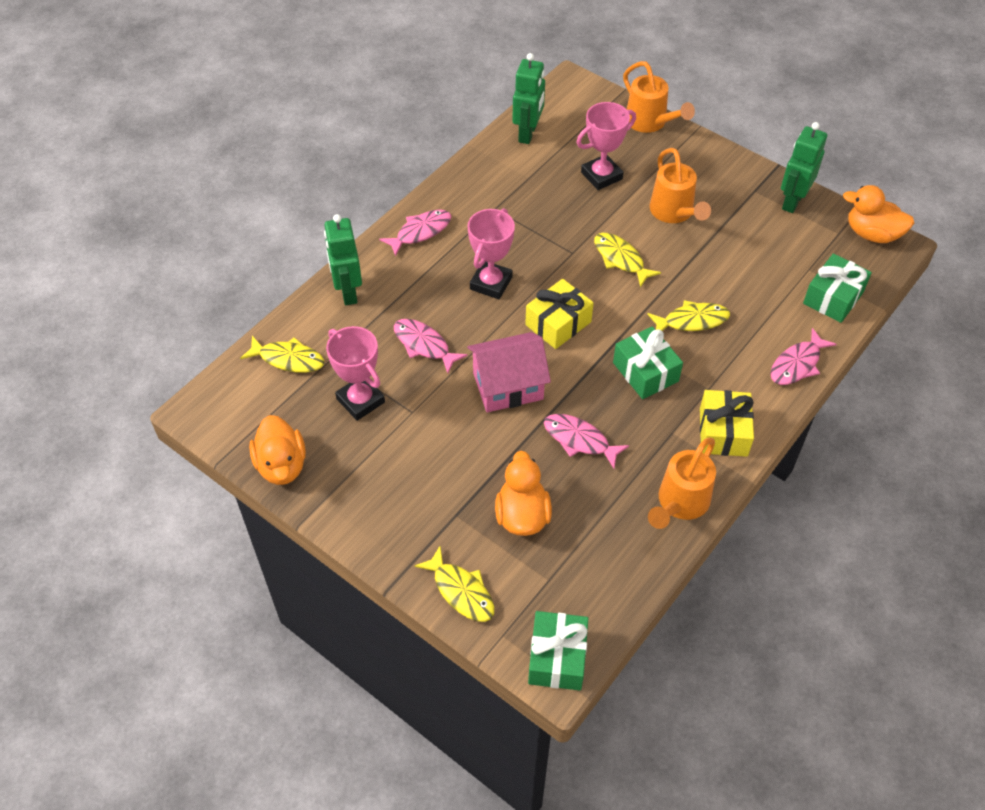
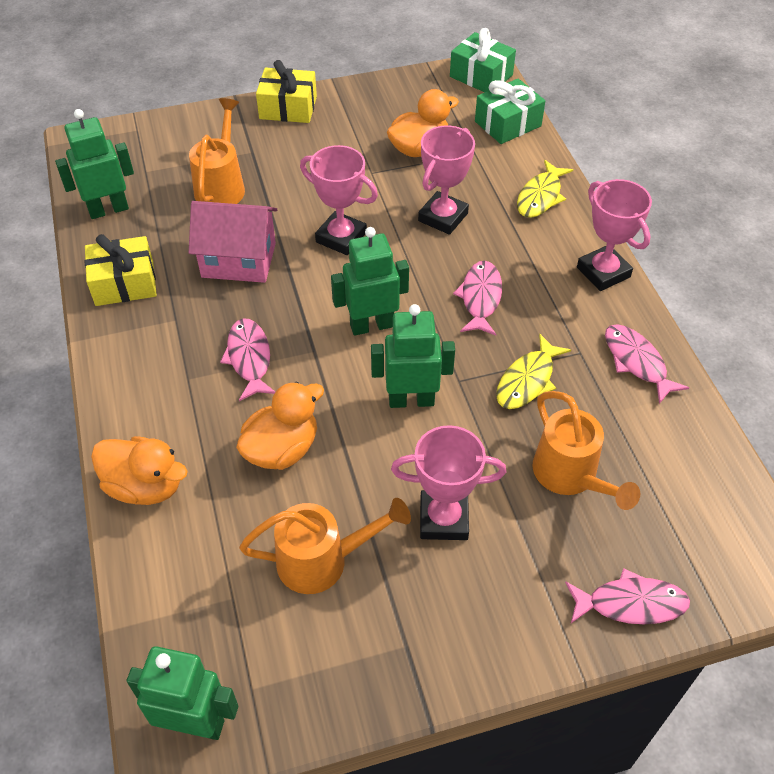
green gift: 3 -> 2
green robot: 3 -> 4
pink trophy: 3 -> 4
yellow fish: 4 -> 2

